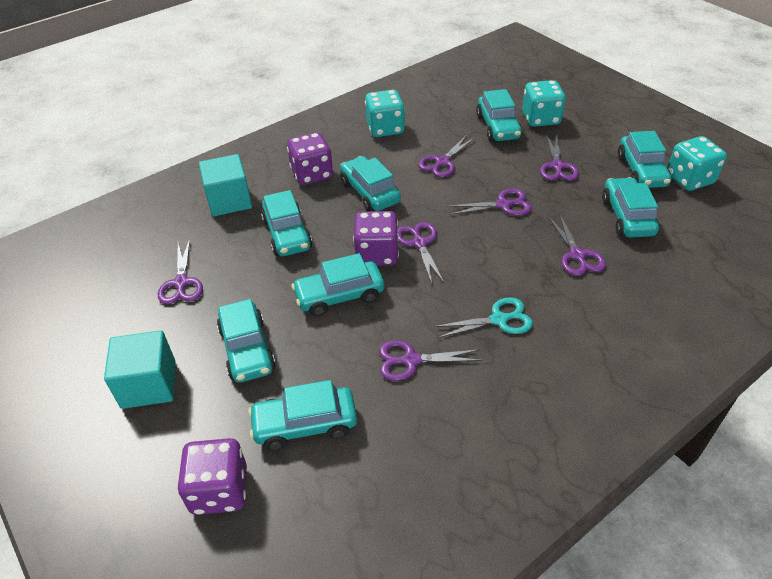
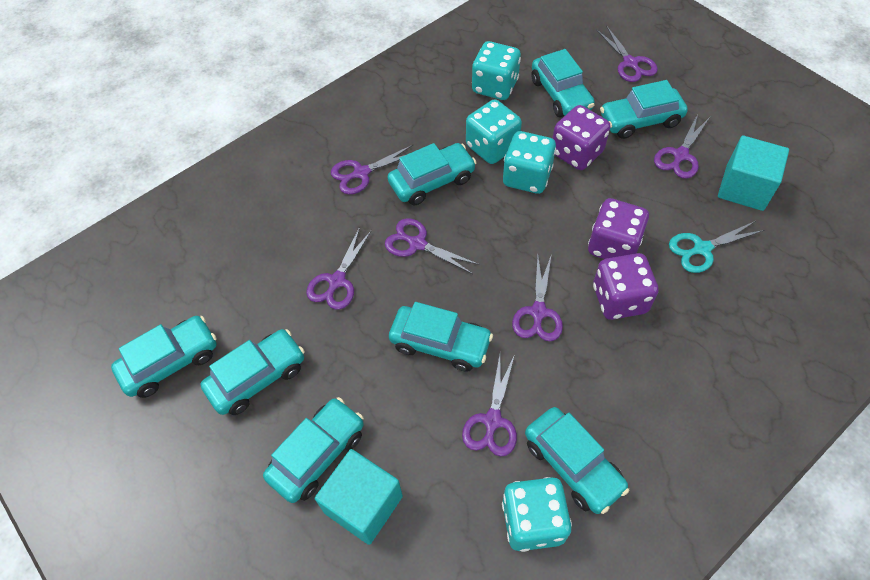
turquoise dice: 3 -> 4

